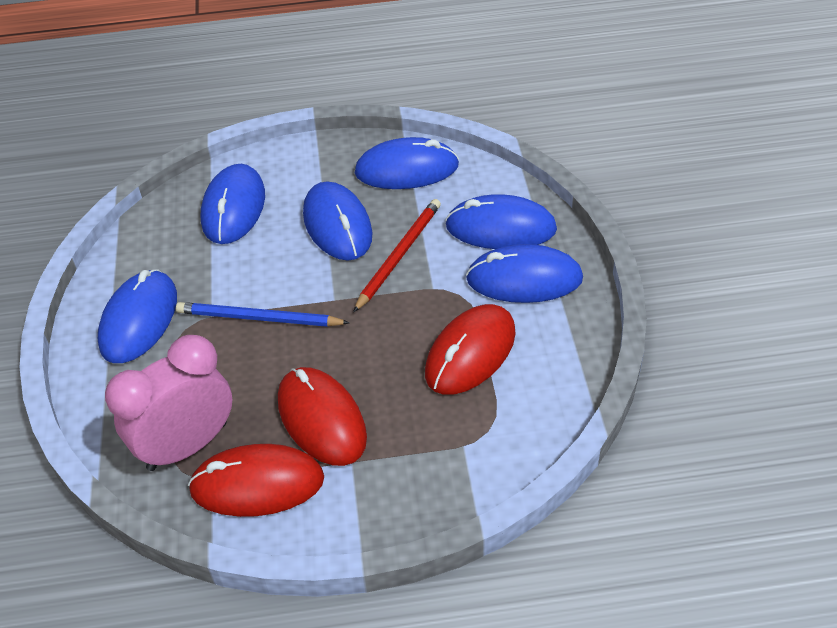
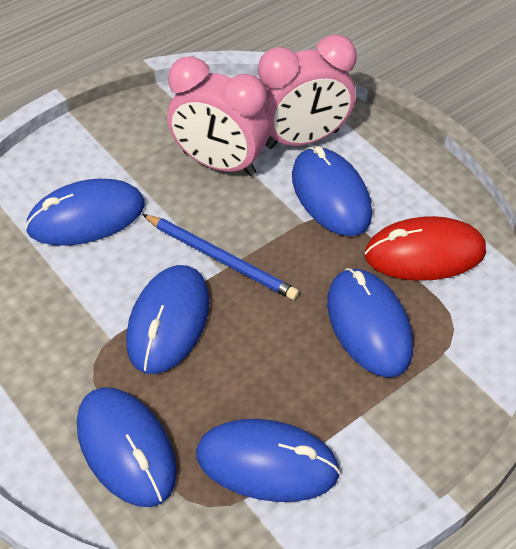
pink clock: 1 -> 2
red mouse: 3 -> 1
red pencil: 1 -> 0

